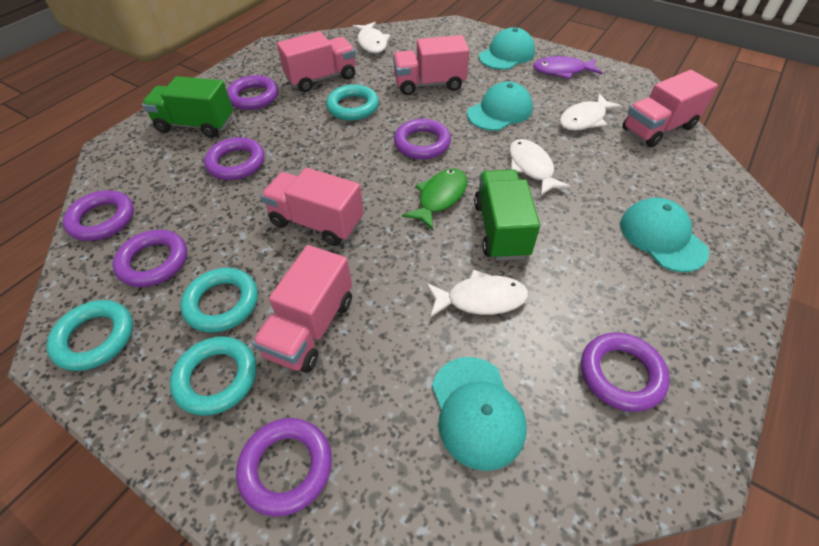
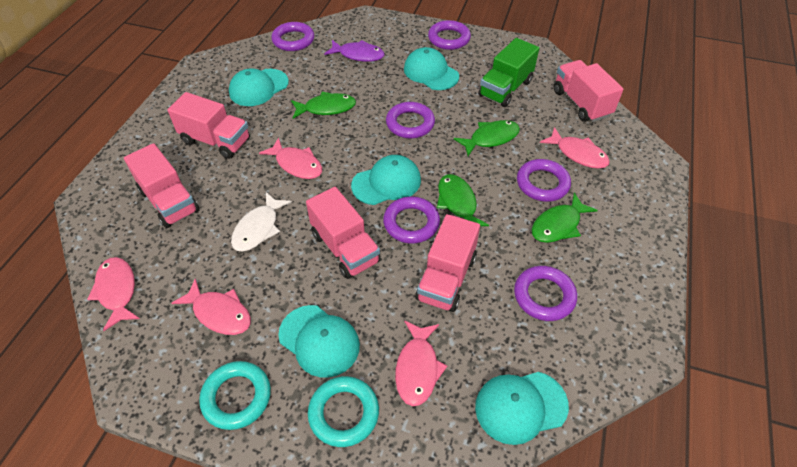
green fish: 1 -> 4
green truck: 2 -> 1
pink fish: 0 -> 5
purple ring: 7 -> 6
turquoise cap: 4 -> 5
turquoise ring: 4 -> 2
white fish: 4 -> 1

